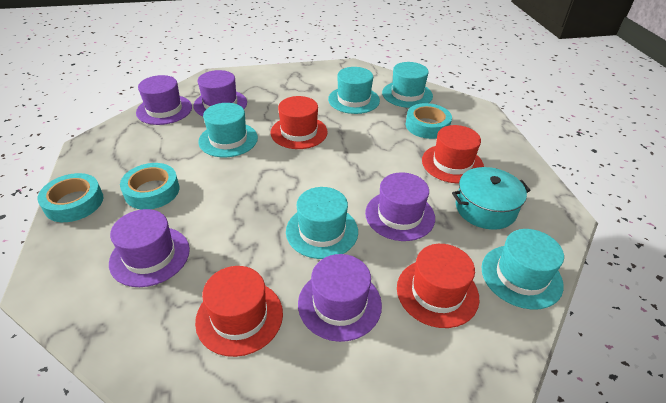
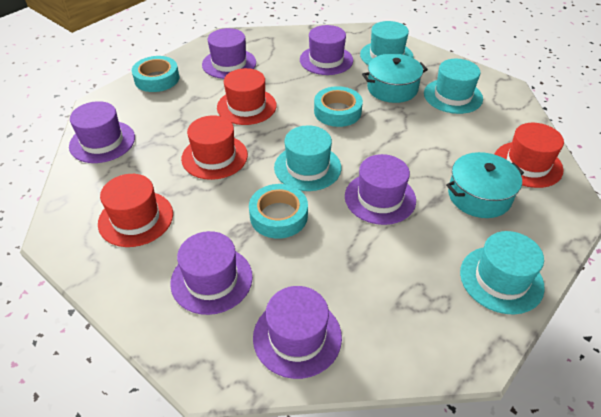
purple hat: 5 -> 6
turquoise hat: 5 -> 4
turquoise pot: 1 -> 2

